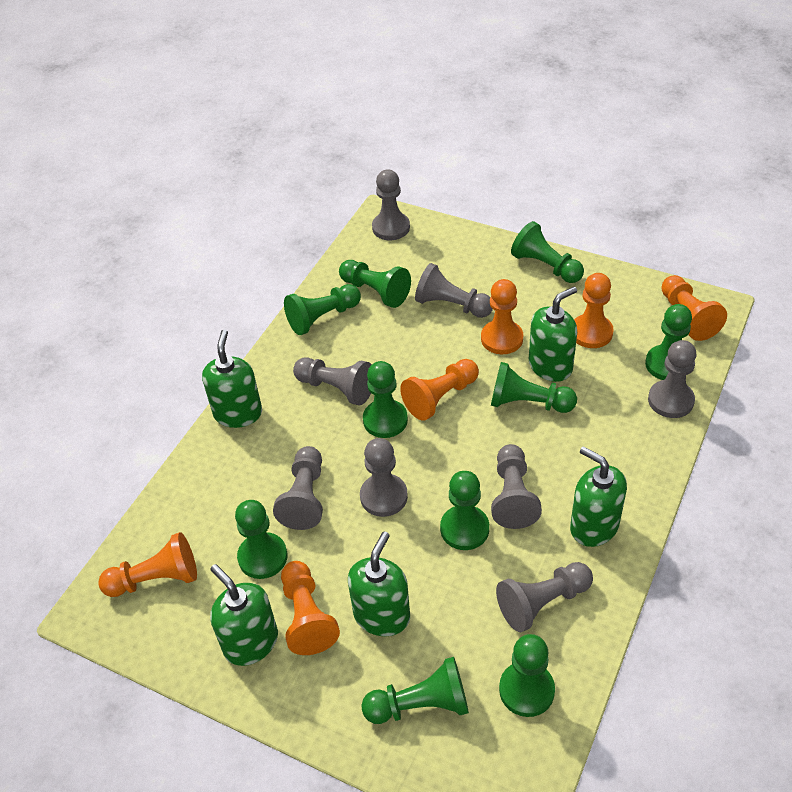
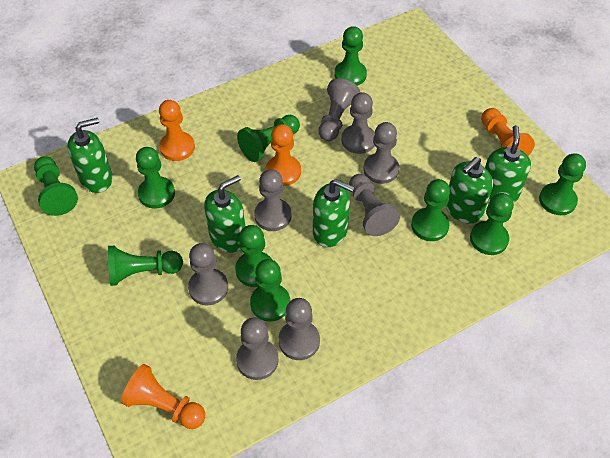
orange pawn: 6 -> 4

